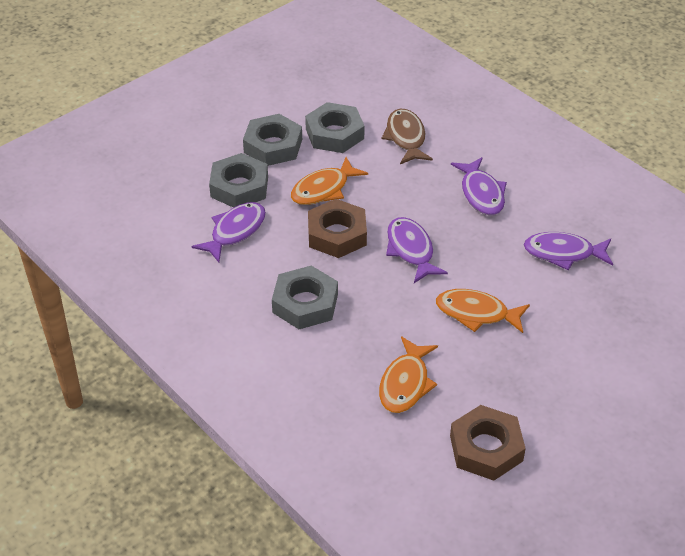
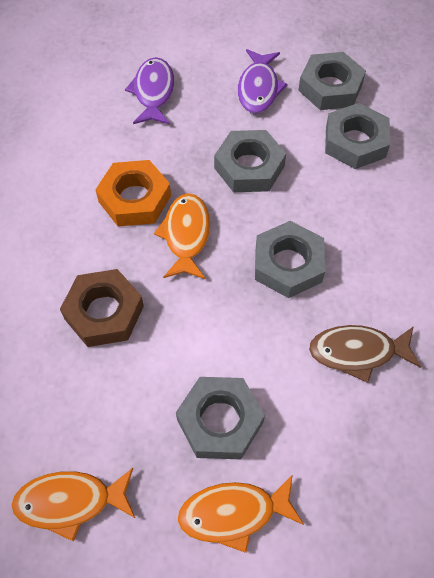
brown nut: 2 -> 1
grey nut: 4 -> 5
orange nut: 0 -> 1
purple fish: 4 -> 2

